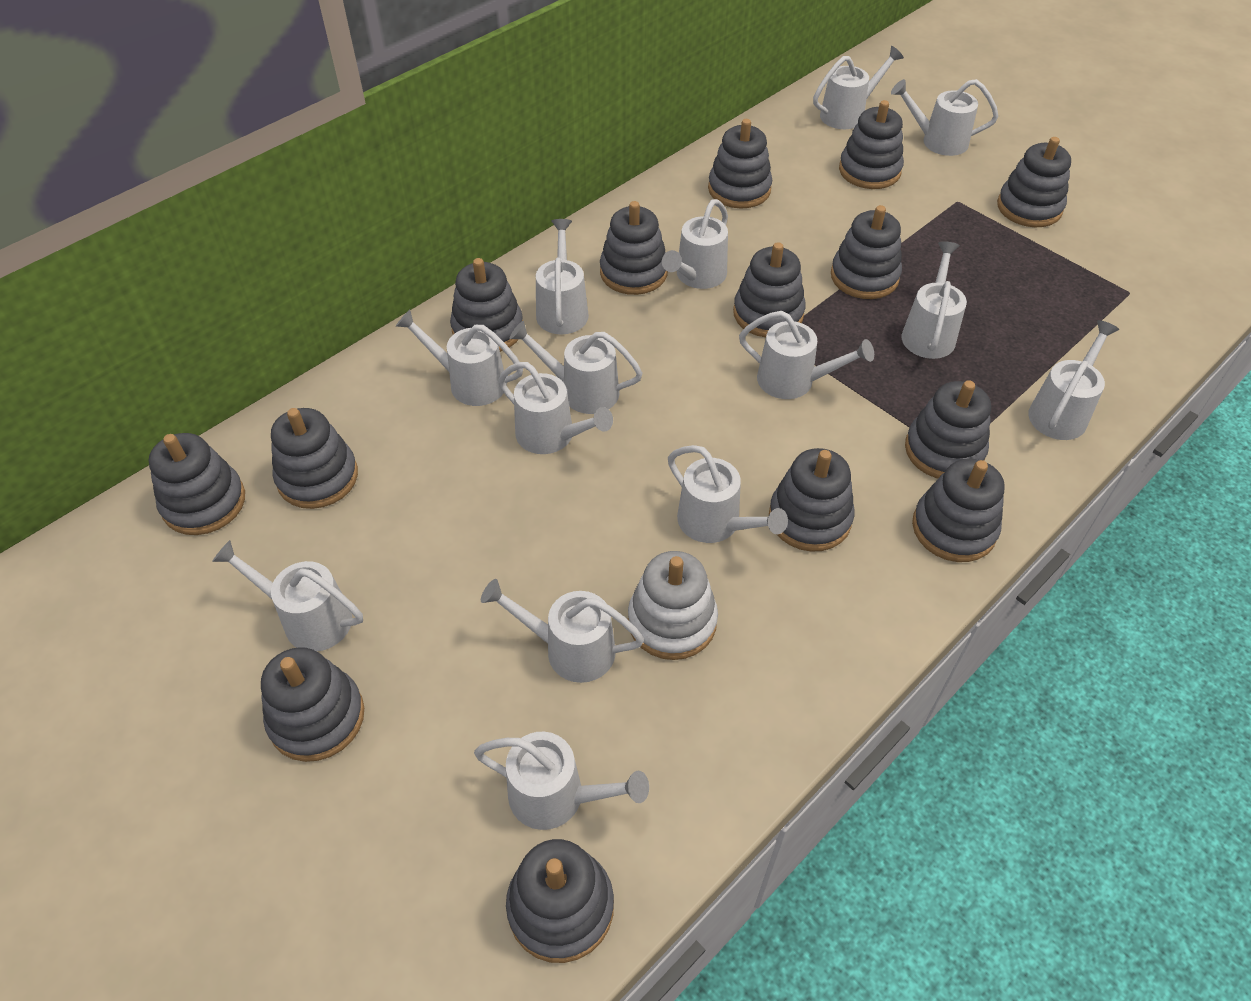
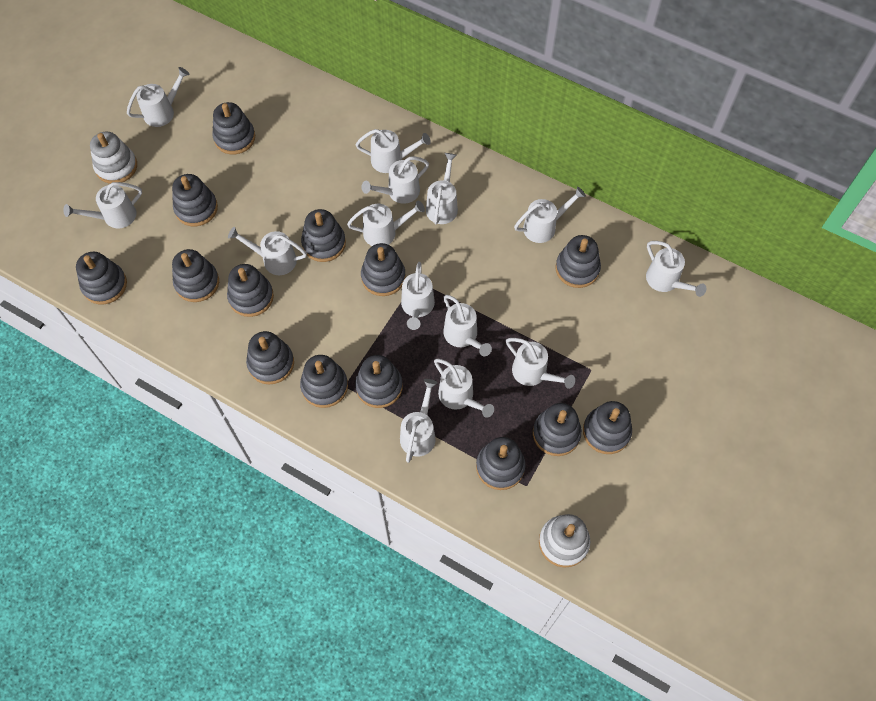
white stacking toy: 1 -> 2

